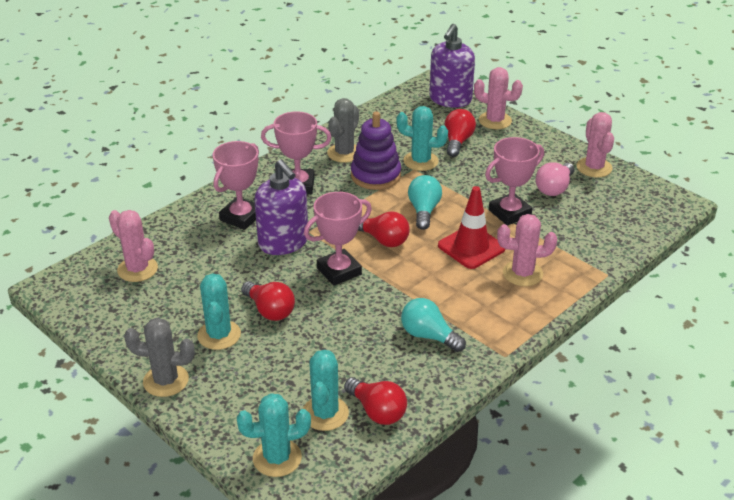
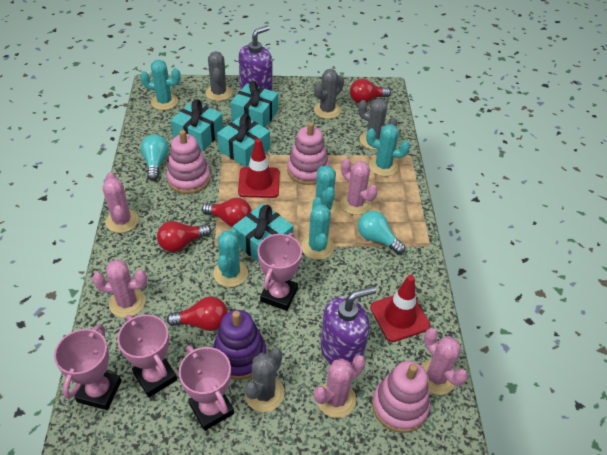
grey cactus: 2 -> 4
pink cactus: 4 -> 5
pink light bulb: 1 -> 0
pink stacking toy: 0 -> 3
red traffic cone: 1 -> 2
turquoise cactus: 4 -> 5
turquoise gift: 0 -> 4

